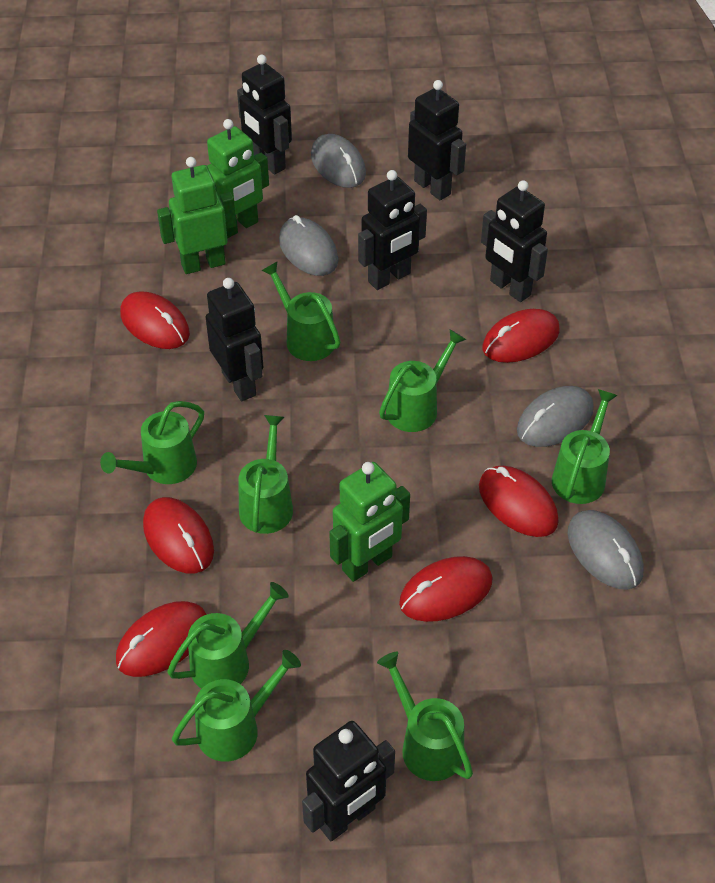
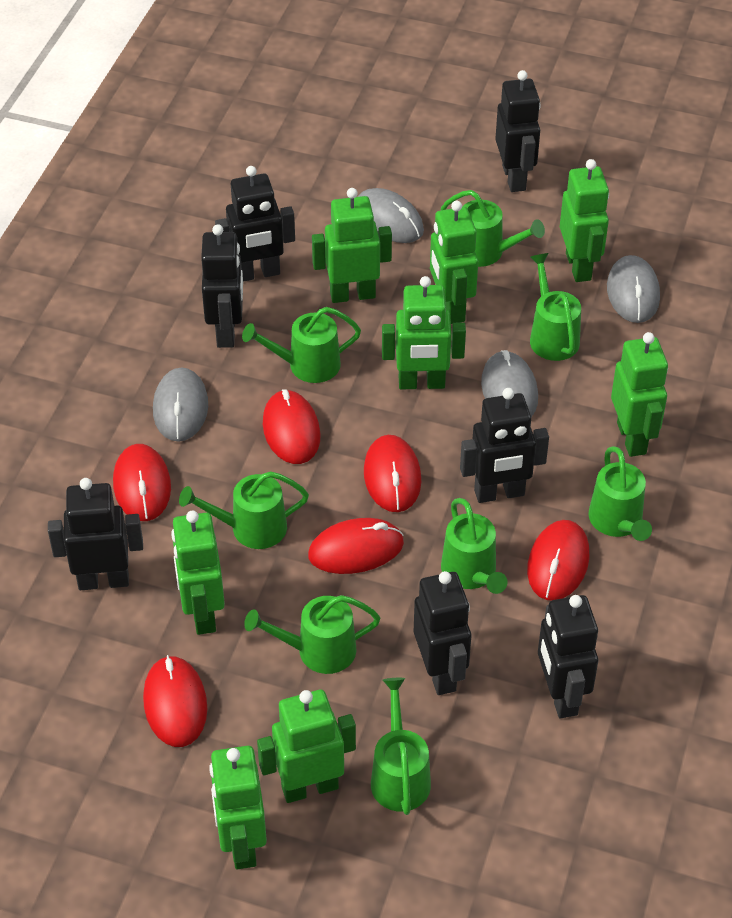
black robot: 6 -> 7
green robot: 3 -> 8

